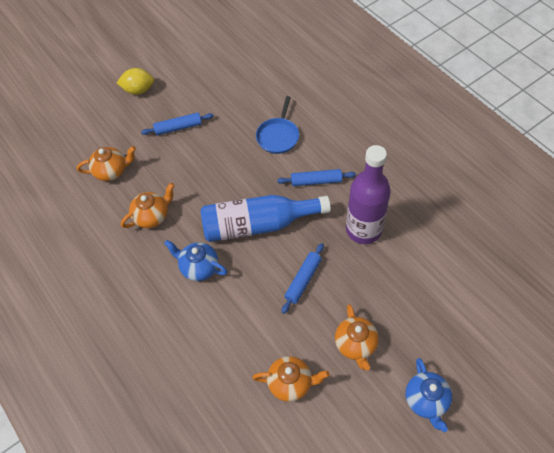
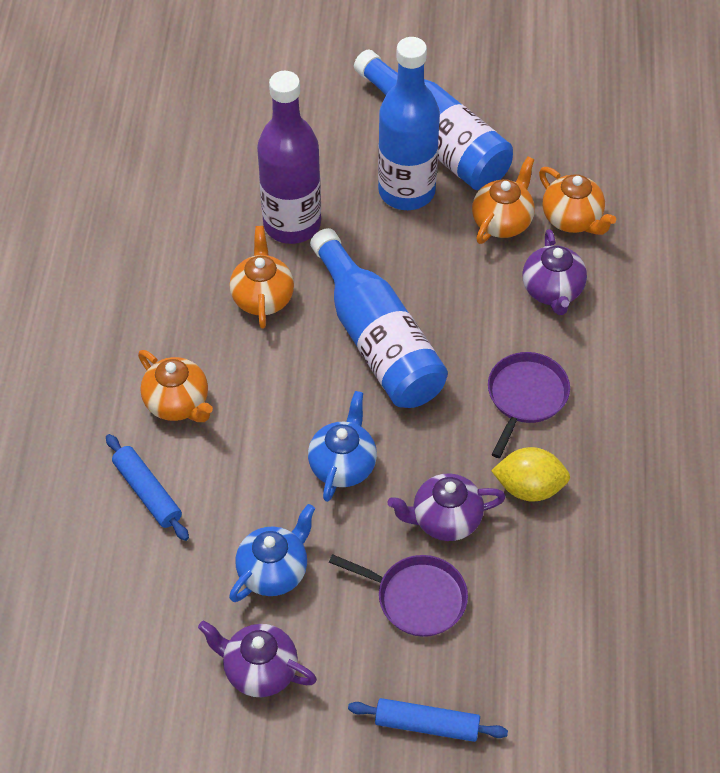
blue bottle: 1 -> 3
blue pan: 1 -> 0
blue rolling pin: 3 -> 2
purple pan: 0 -> 2
purple teapot: 0 -> 3

